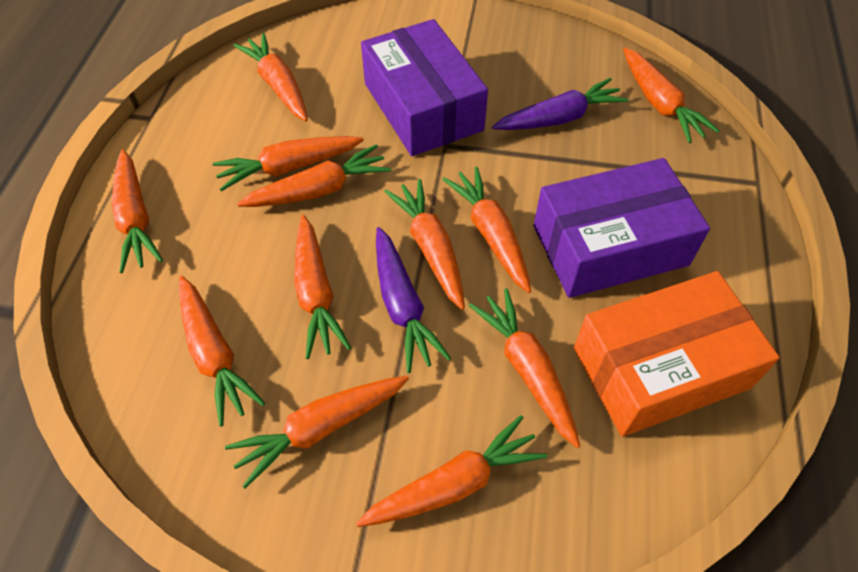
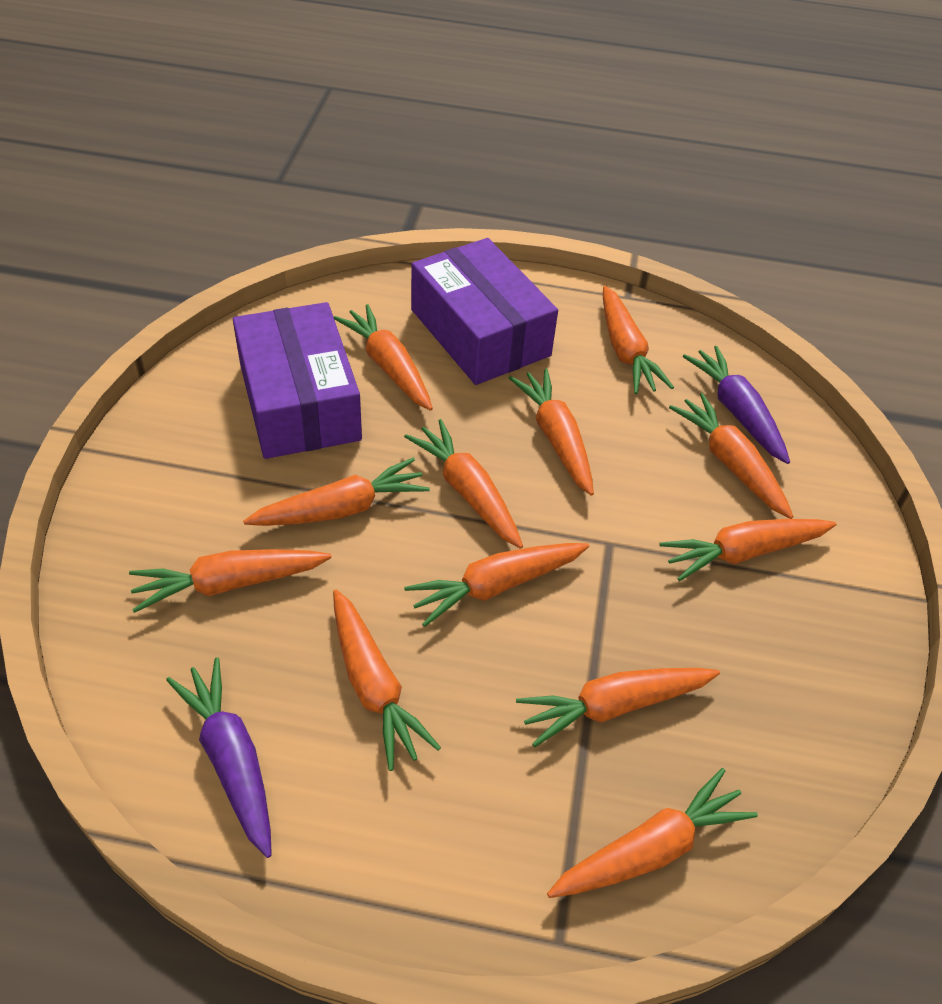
orange box: 1 -> 0

